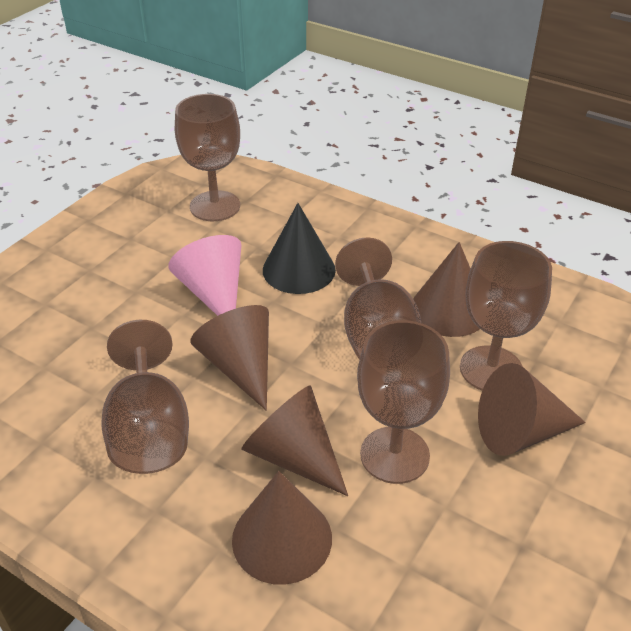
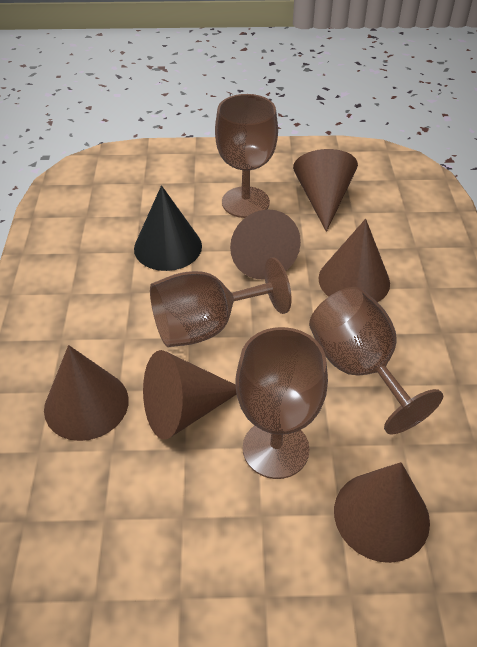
brown cone: 5 -> 6
brown goblet: 5 -> 4
pink cone: 1 -> 0

